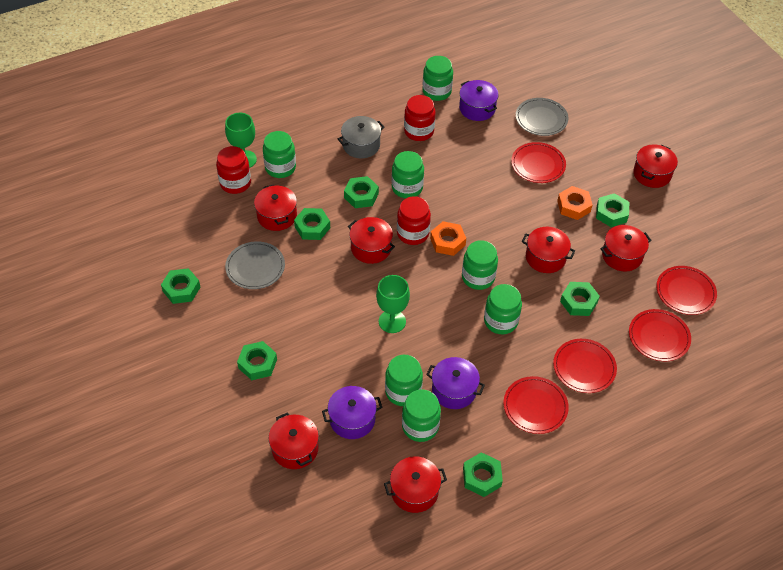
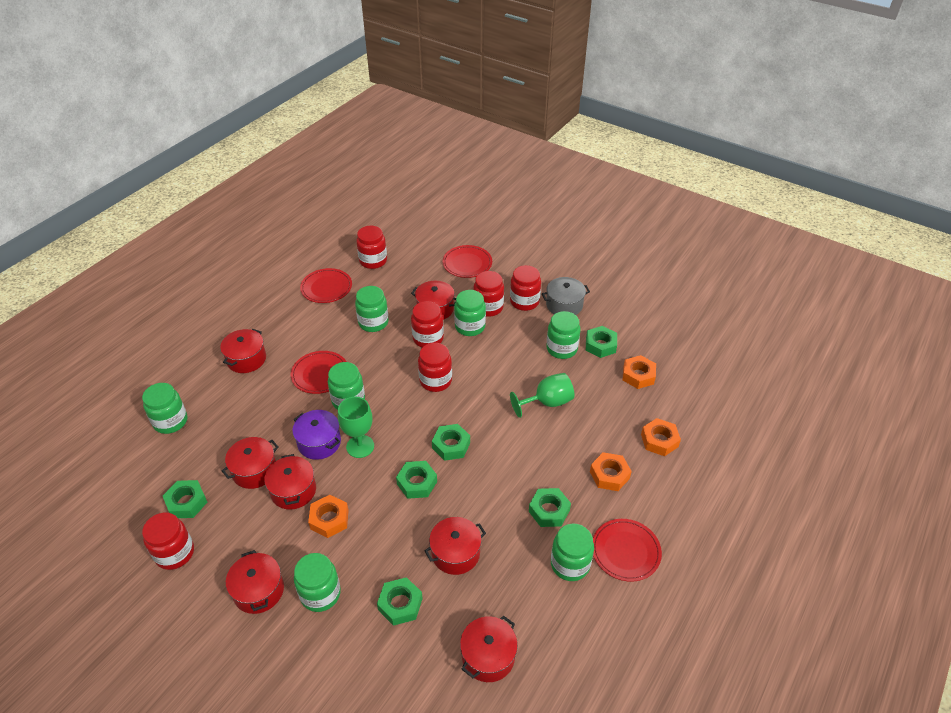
green nut: 7 -> 6
grey plate: 2 -> 0
orange nut: 2 -> 4
purple pot: 3 -> 1
red jar: 3 -> 6
red plate: 5 -> 4

